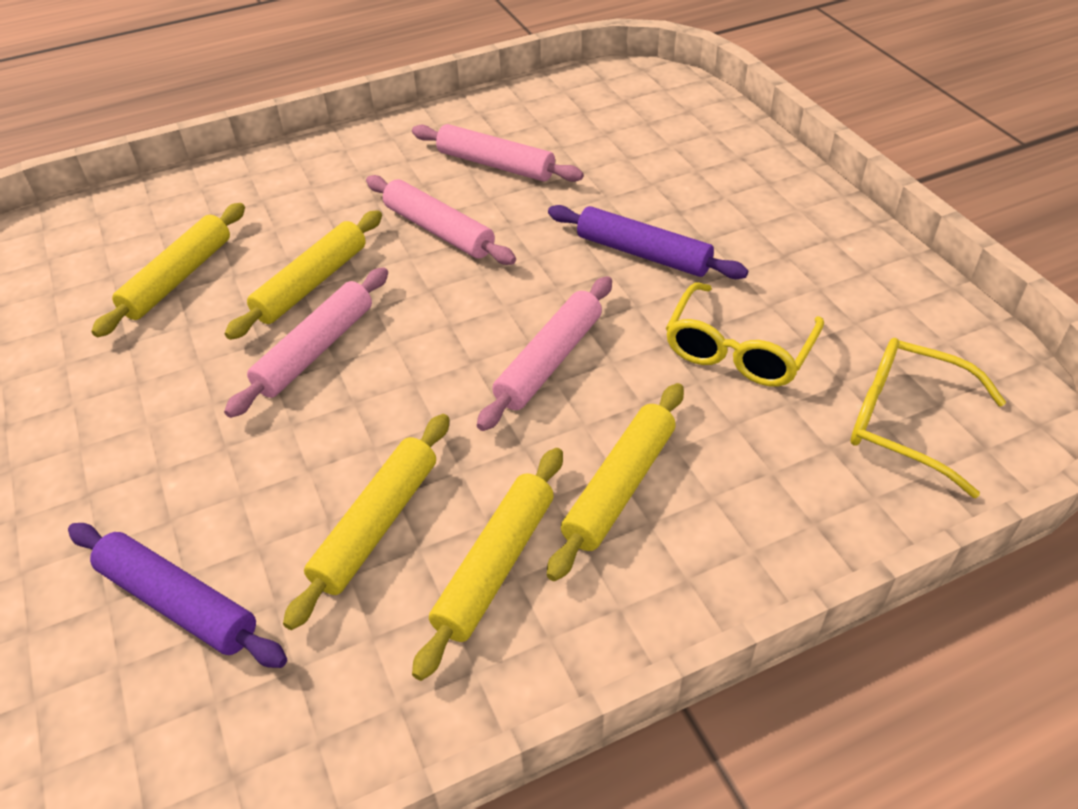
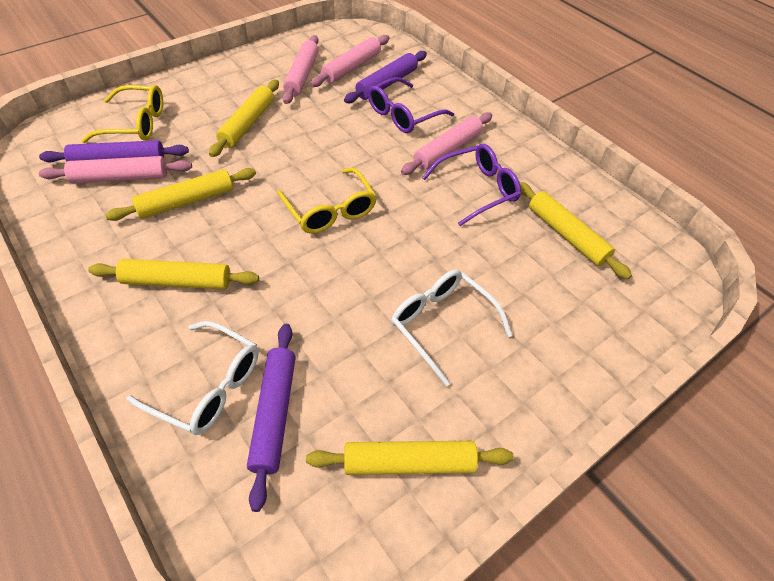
purple glasses: 0 -> 2
purple rolling pin: 2 -> 3
white glasses: 0 -> 2

